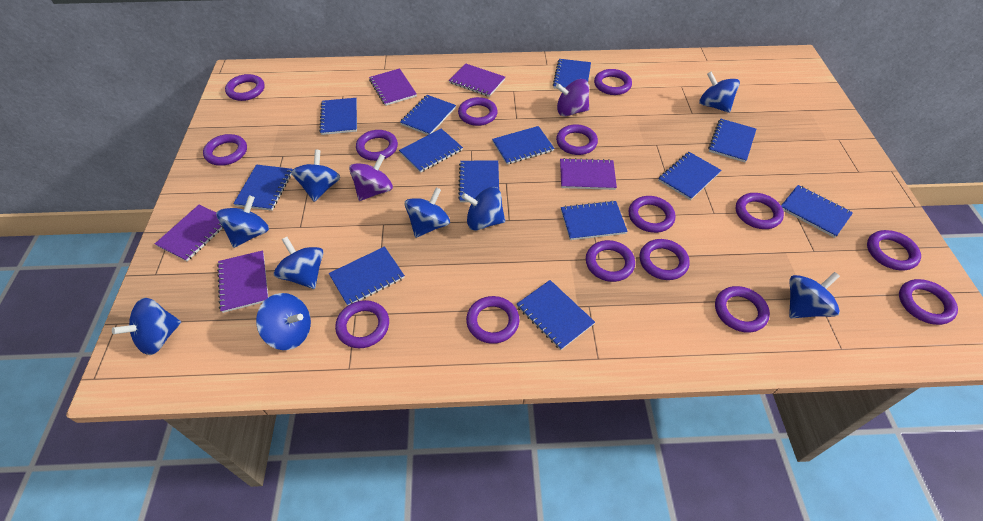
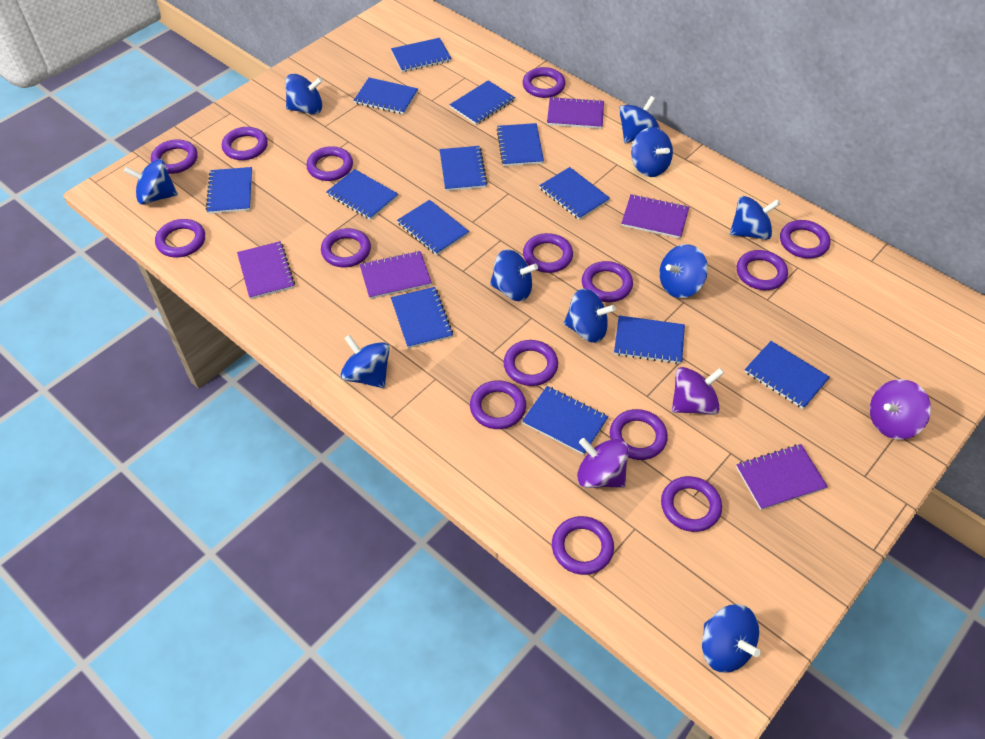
blue spinning top: 9 -> 10
purple spinning top: 2 -> 3

